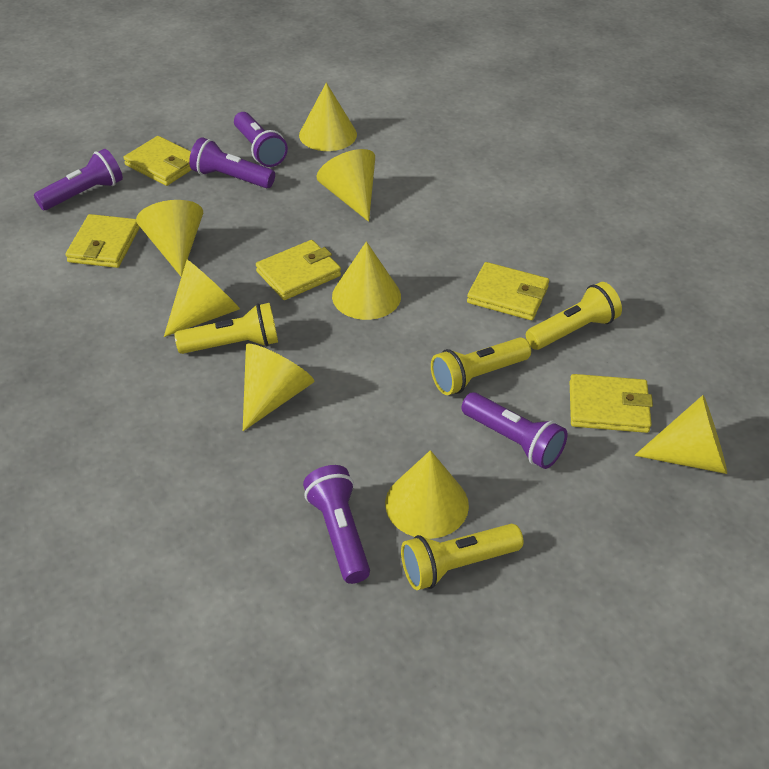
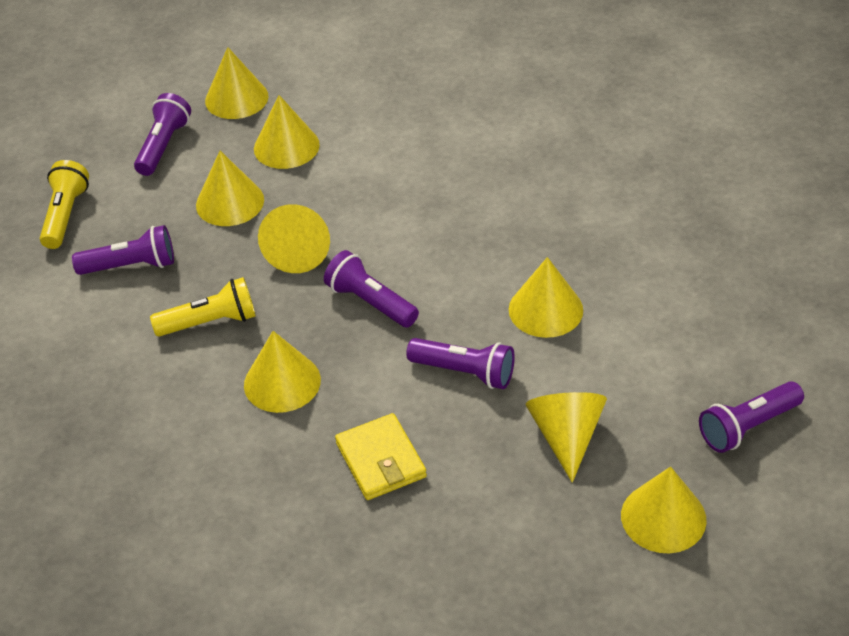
yellow flashlight: 4 -> 2
yellow wallet: 5 -> 1

